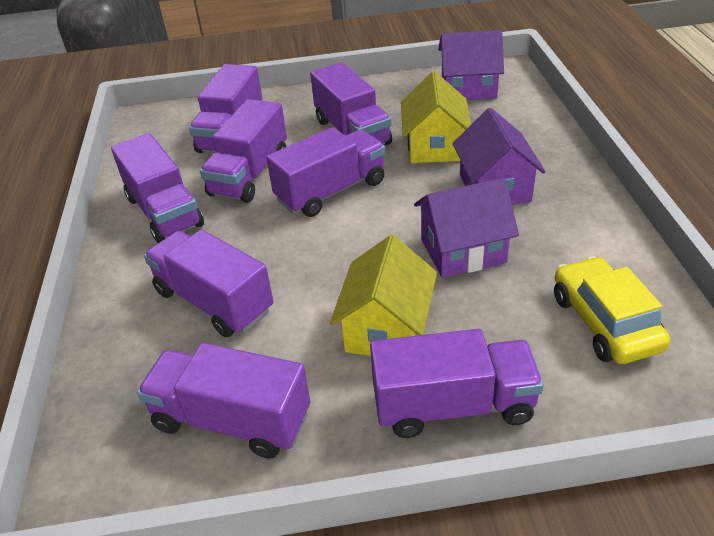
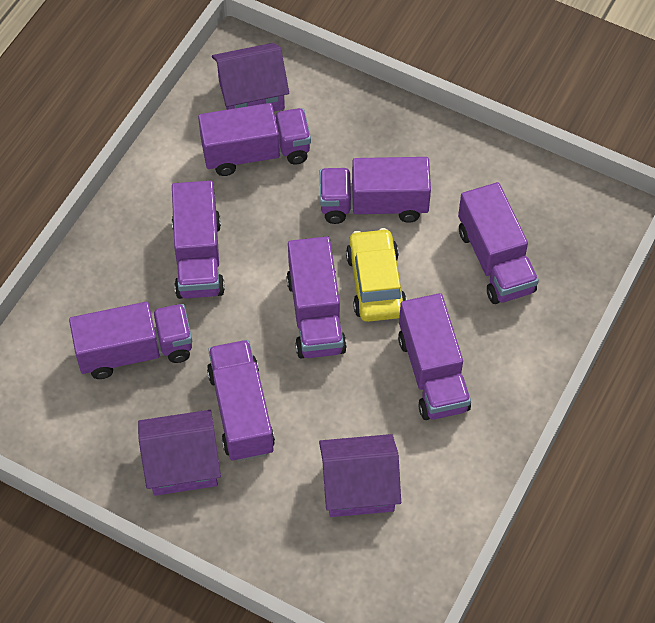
yellow house: 2 -> 0

